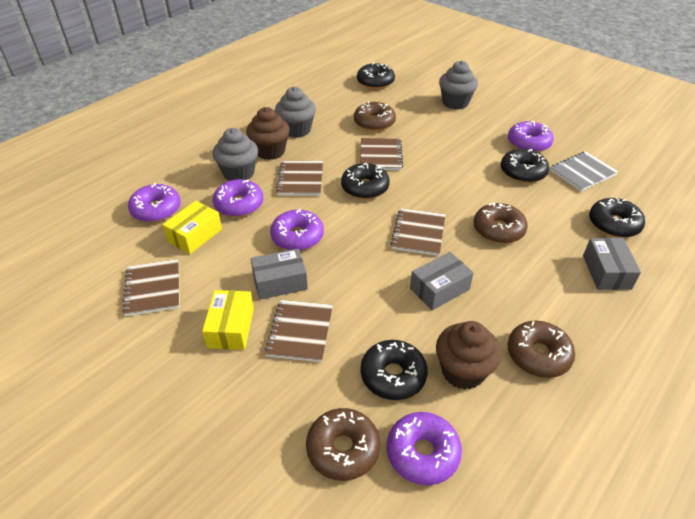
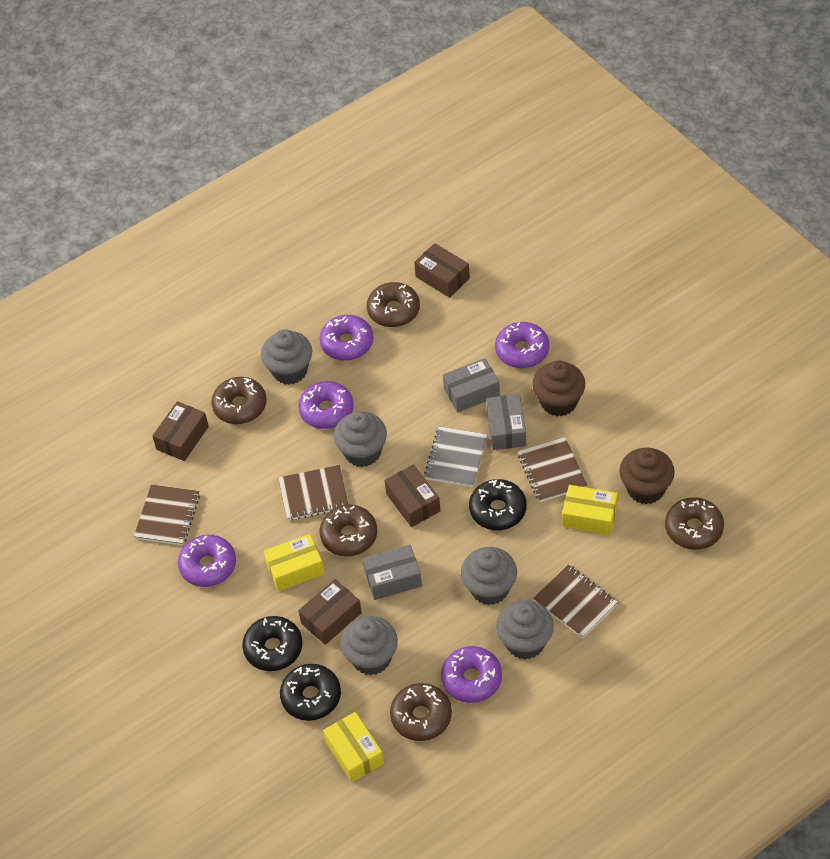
black donut: 5 -> 3
brown box: 0 -> 4
brown donut: 4 -> 5
brown notebook: 5 -> 4
grey cupcake: 3 -> 5
yellow box: 2 -> 3

